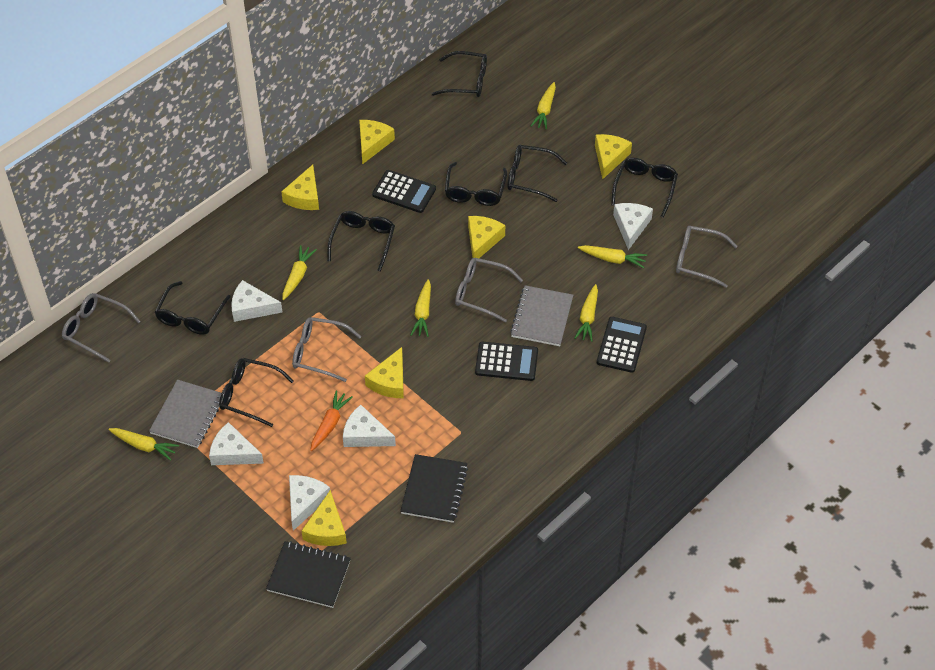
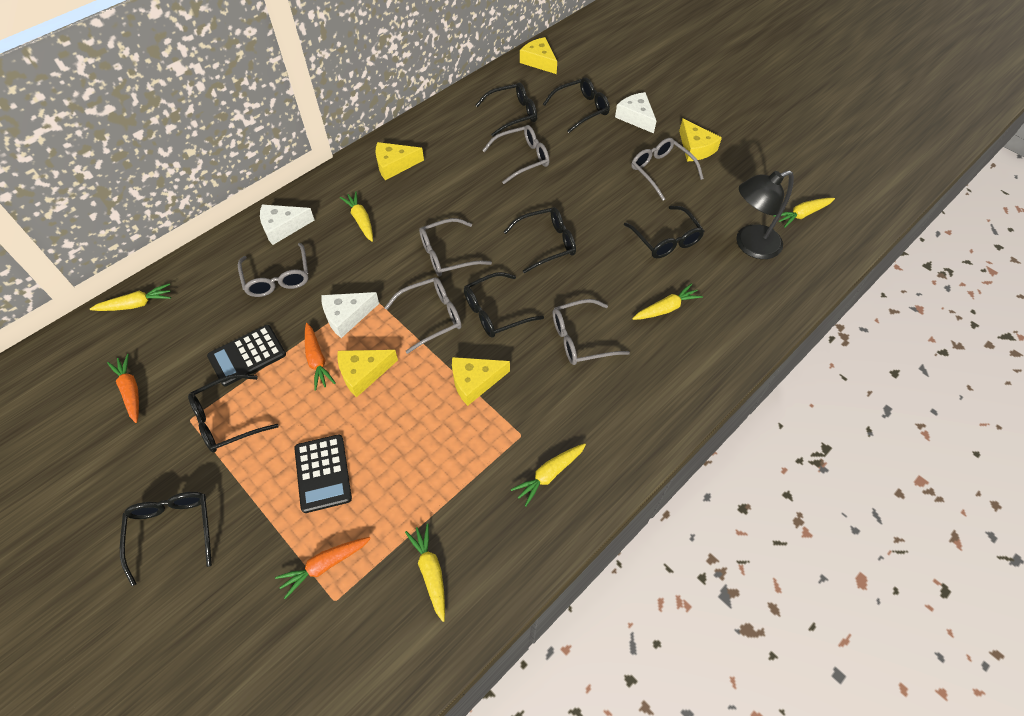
black calculator: 3 -> 2
black lamp: 0 -> 1
black notebook: 2 -> 0
grey glasses: 4 -> 6
grey notebook: 2 -> 0
orange carrot: 1 -> 3
white cheese: 5 -> 3
yellow cheese: 6 -> 5

